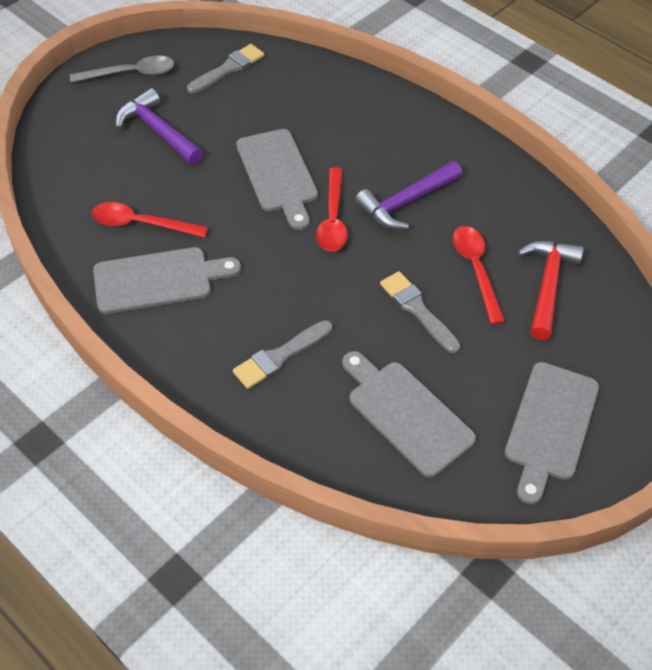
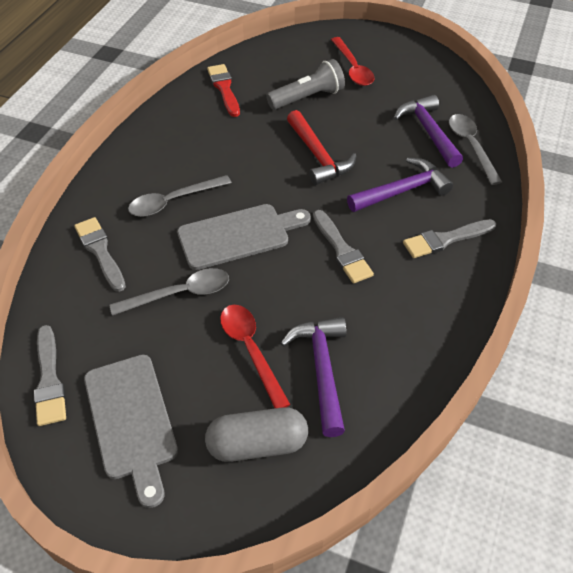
grey brush: 3 -> 4
grey capsule: 0 -> 1
grey cutting board: 4 -> 2
grey flashlight: 0 -> 1
grey spoon: 1 -> 3
purple hammer: 2 -> 3
red brush: 0 -> 1
red spoon: 3 -> 2

